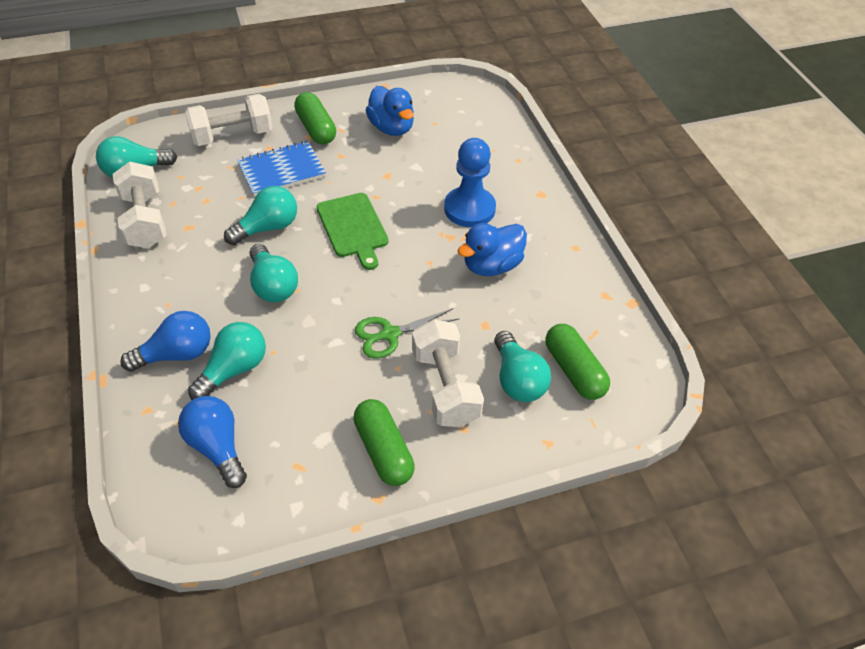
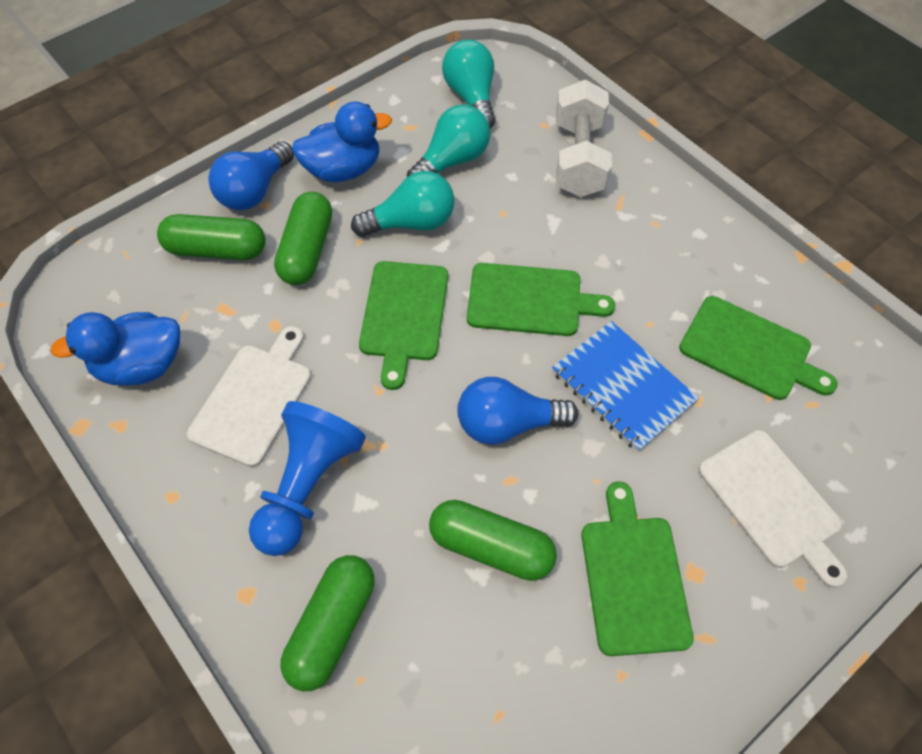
green capsule: 3 -> 4
green cutting board: 1 -> 4
green scissors: 1 -> 0
turquoise light bulb: 5 -> 3
white cutting board: 0 -> 2
white dumbbell: 3 -> 1

